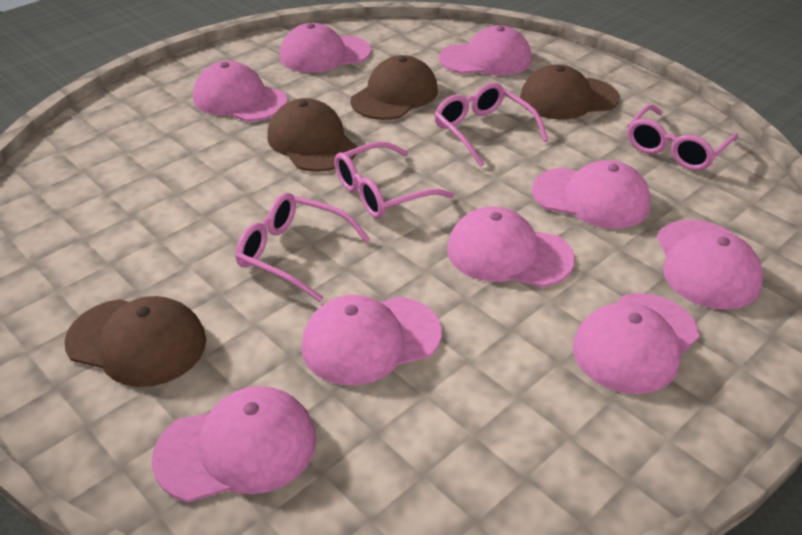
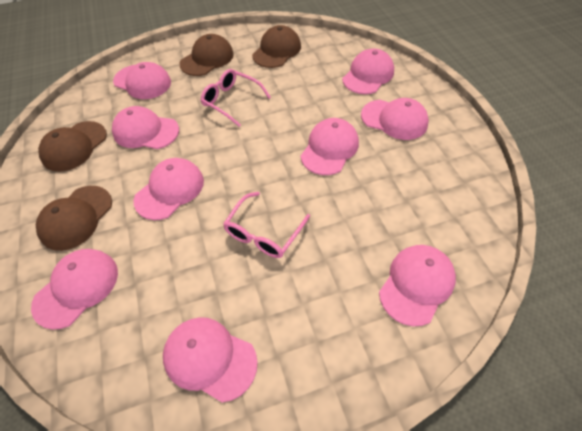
pink glasses: 4 -> 2

